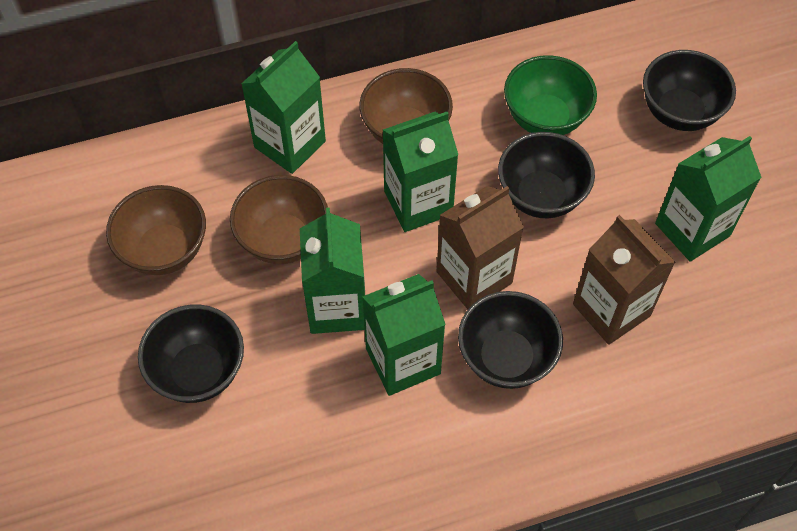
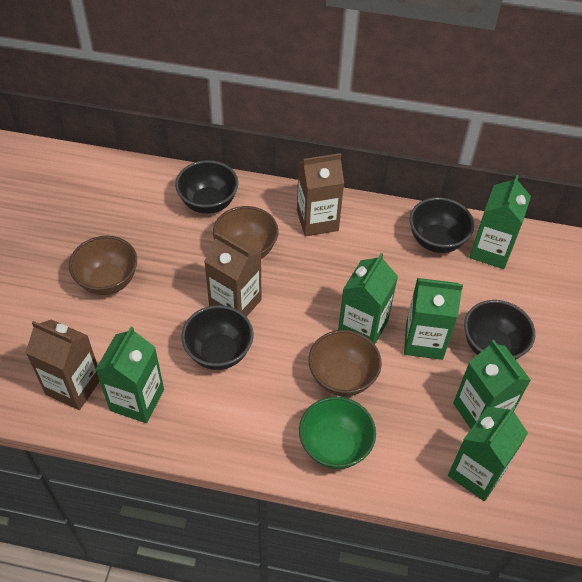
brown carton: 2 -> 3
green carton: 5 -> 6

